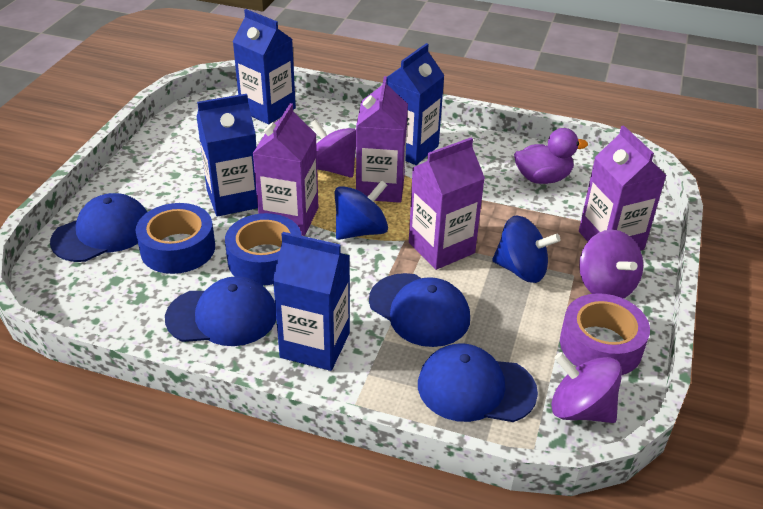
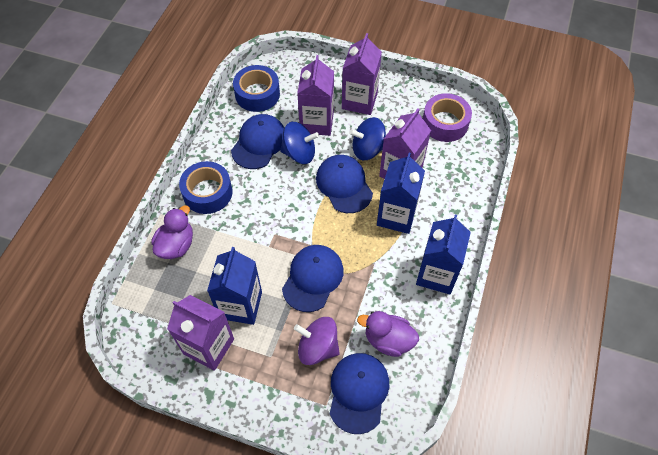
blue carton: 4 -> 3
purple duck: 1 -> 2
purple spinning top: 3 -> 1

